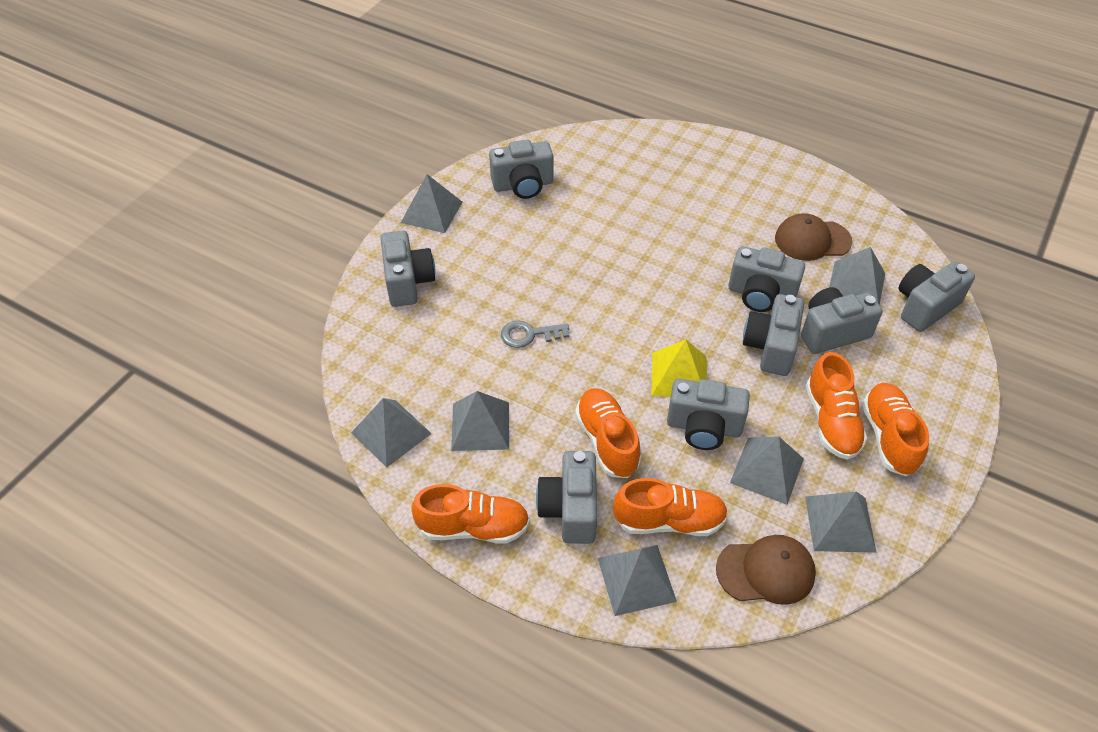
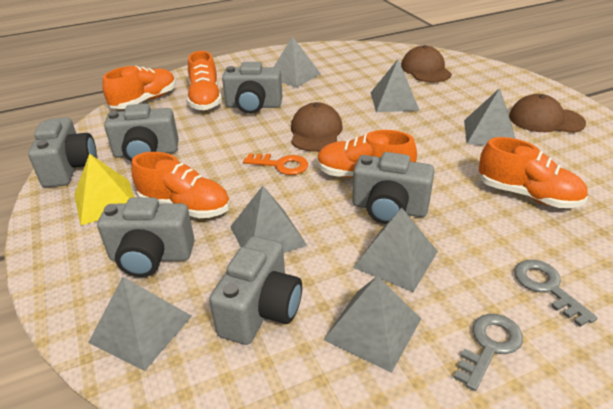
brown cap: 2 -> 3
grey camera: 8 -> 6
grey key: 1 -> 2
orange key: 0 -> 1

